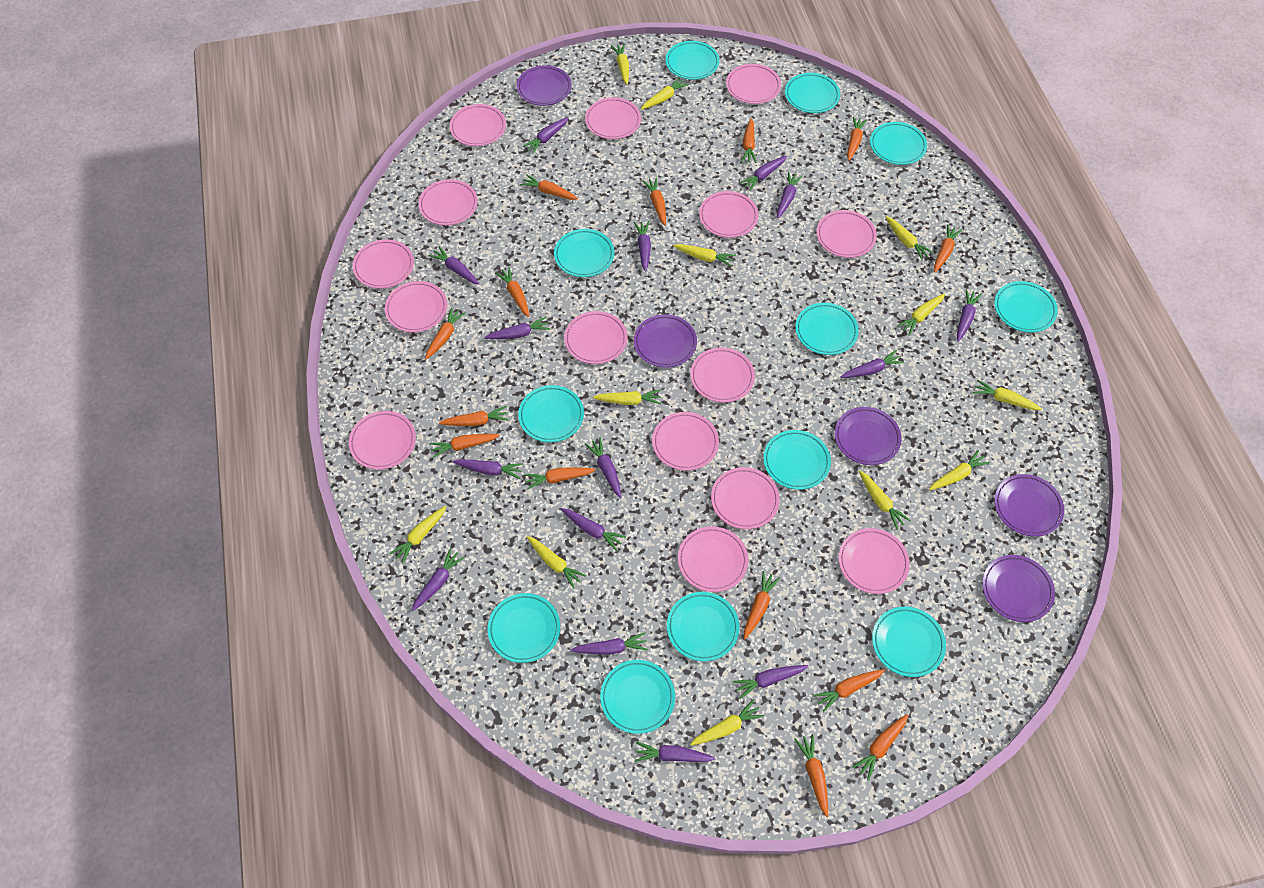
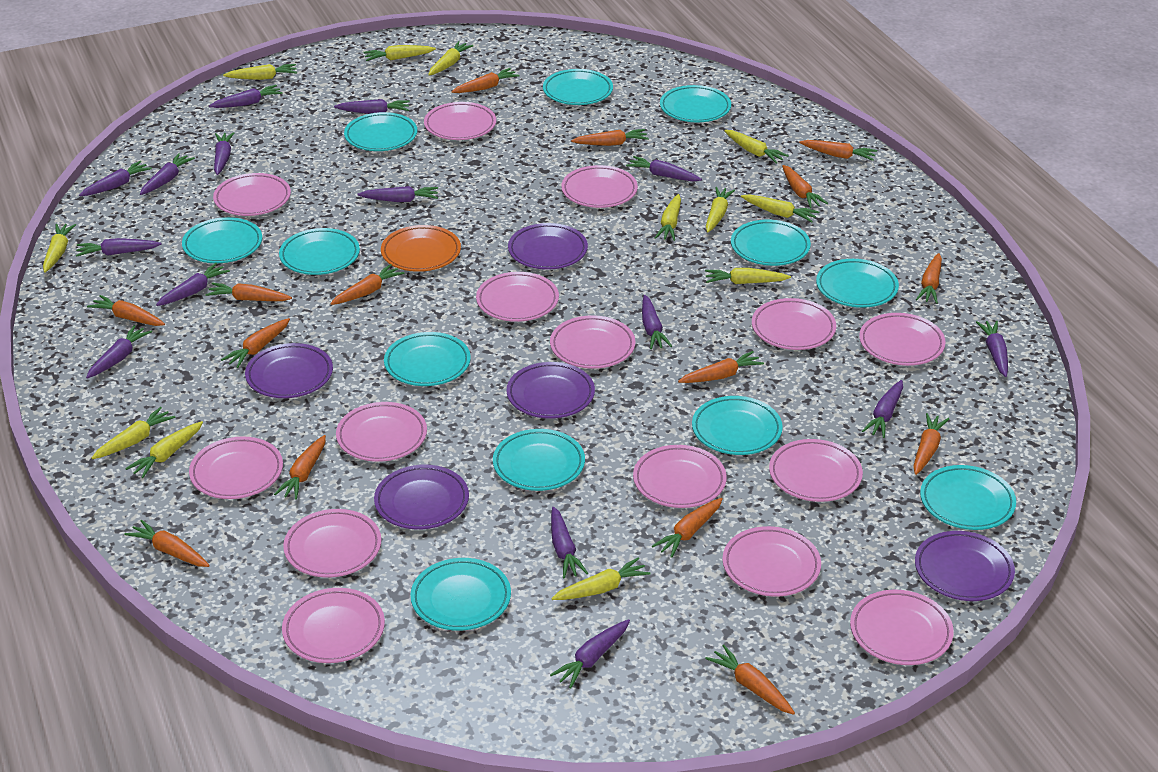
orange carrot: 14 -> 15
orange plate: 0 -> 1

